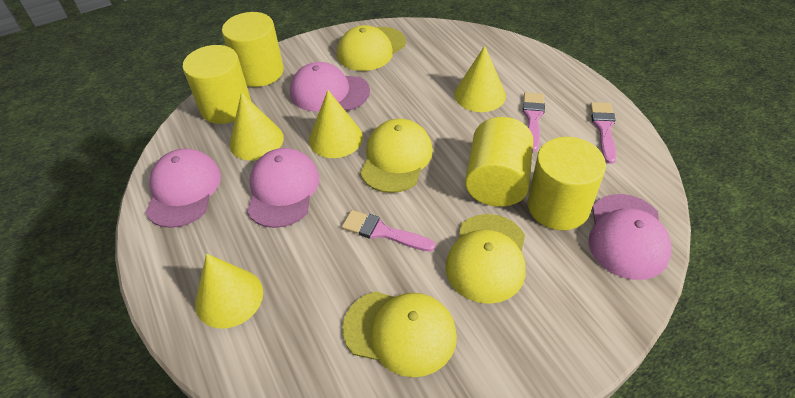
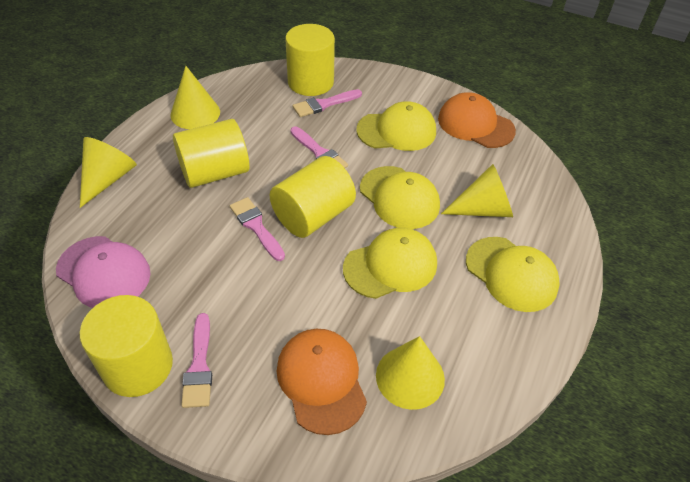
orange cap: 0 -> 2
pink brush: 3 -> 4
pink cap: 4 -> 1

